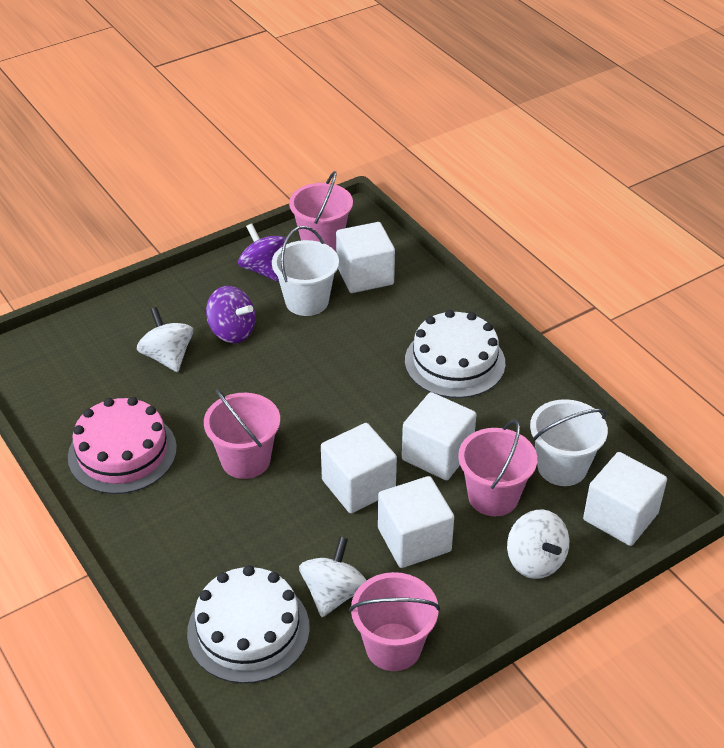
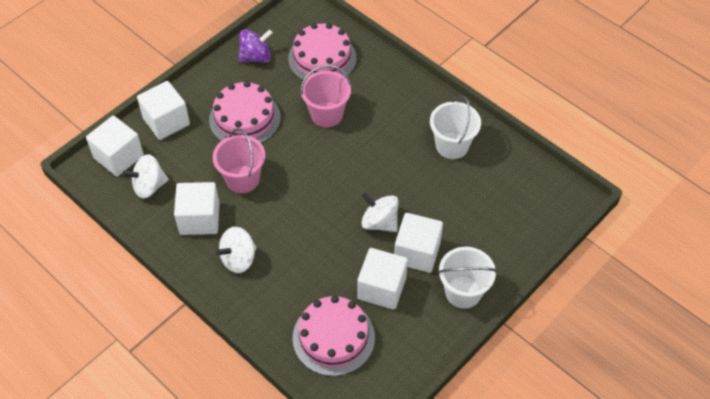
pink bucket: 4 -> 2
pink cake: 1 -> 3
purple spinning top: 2 -> 1
white cake: 2 -> 0

